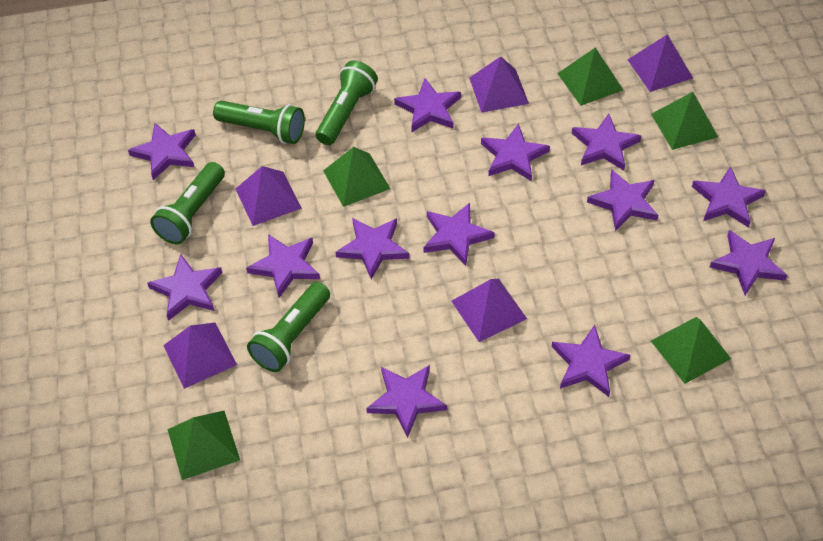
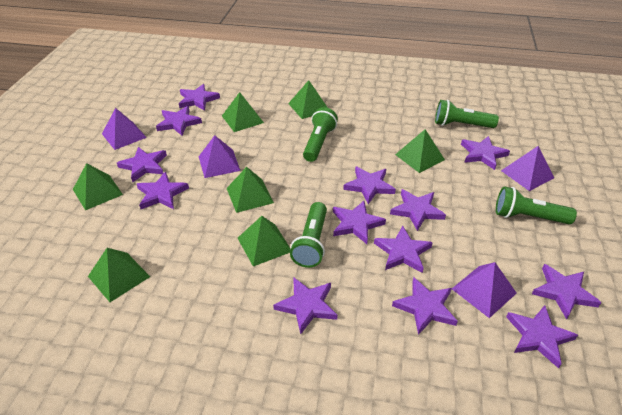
green pyramid: 5 -> 7
purple pyramid: 5 -> 4

